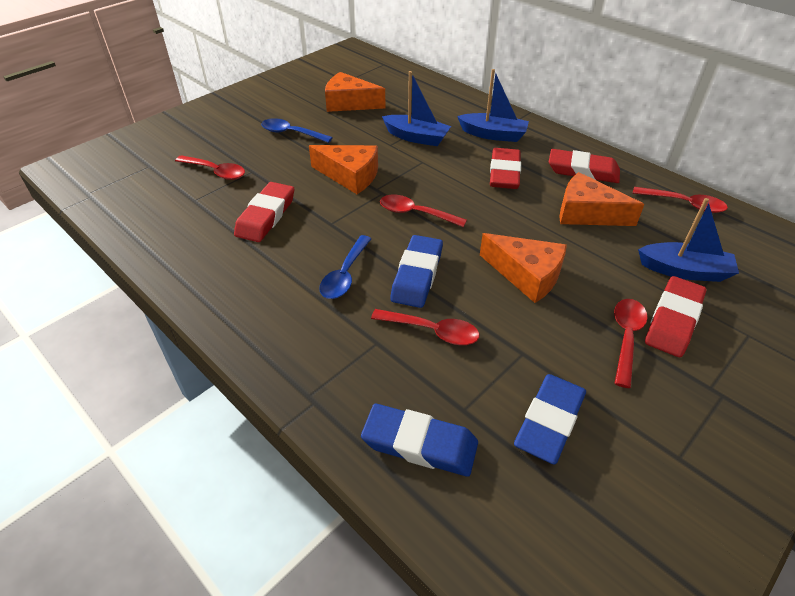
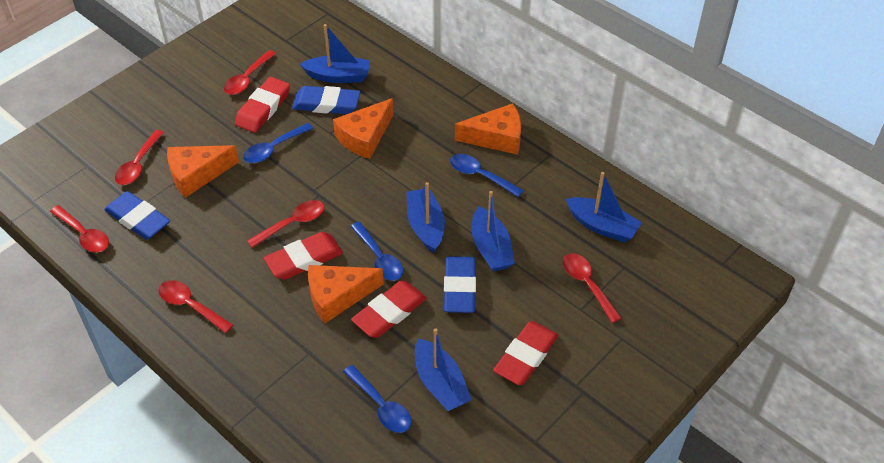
blue boat: 3 -> 5
blue spoon: 2 -> 4
red spoon: 5 -> 6

